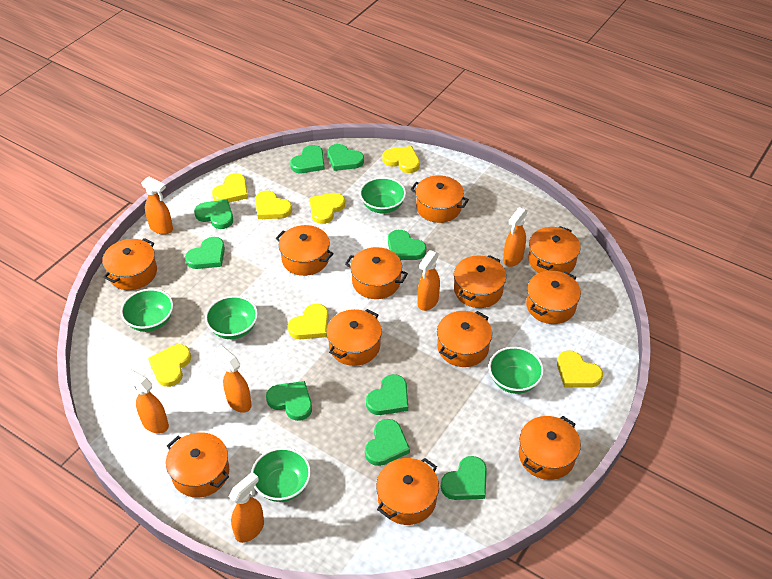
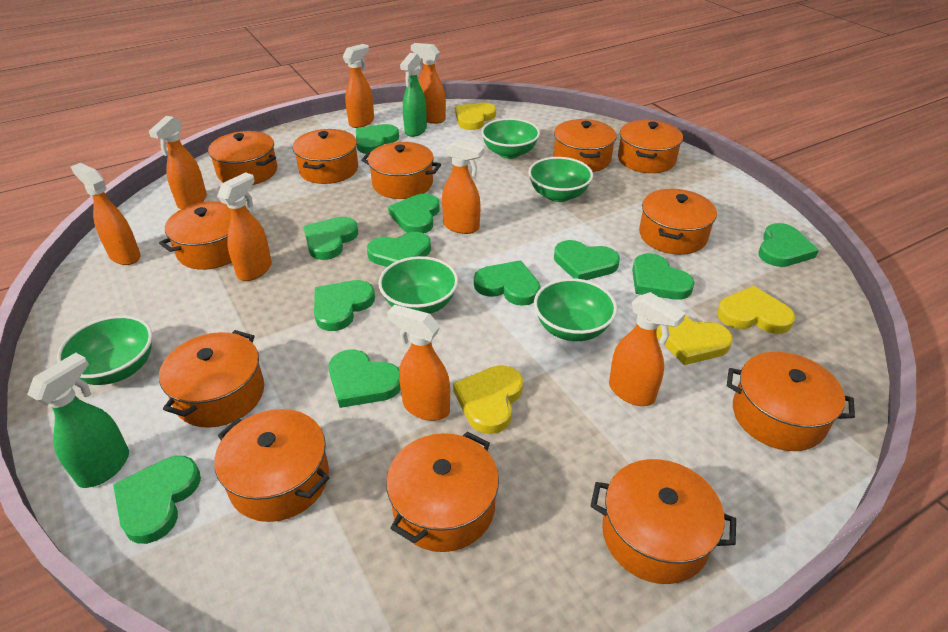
green heart: 9 -> 11
green spray bottle: 0 -> 2
orange spray bottle: 6 -> 8
yellow heart: 7 -> 4

